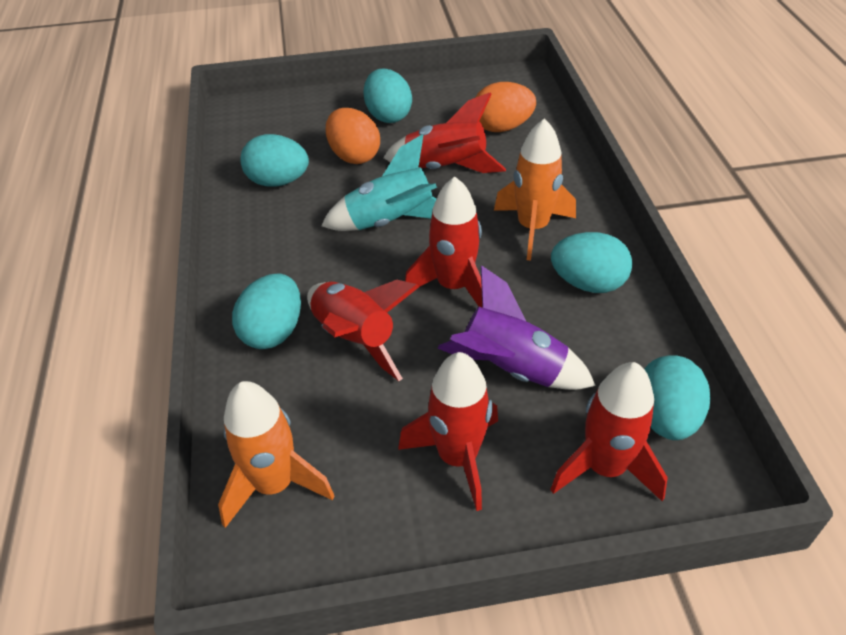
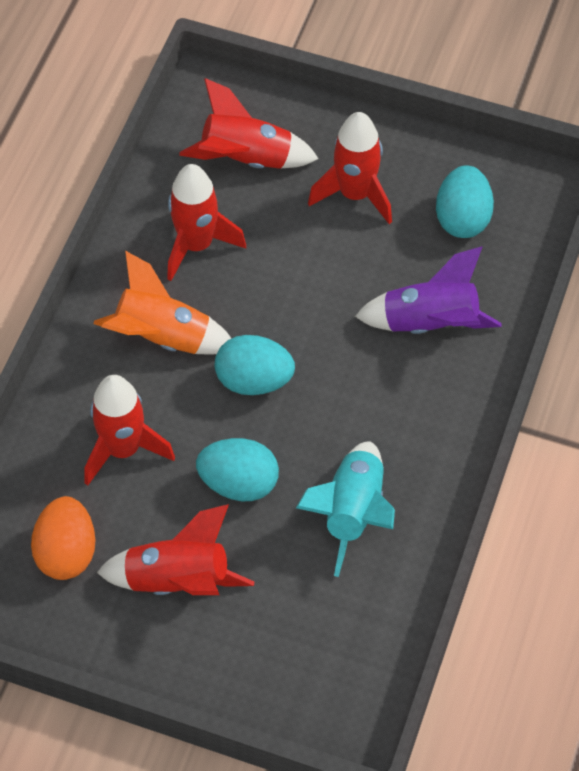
orange egg: 2 -> 1
orange rocket: 2 -> 1
turquoise egg: 5 -> 3

